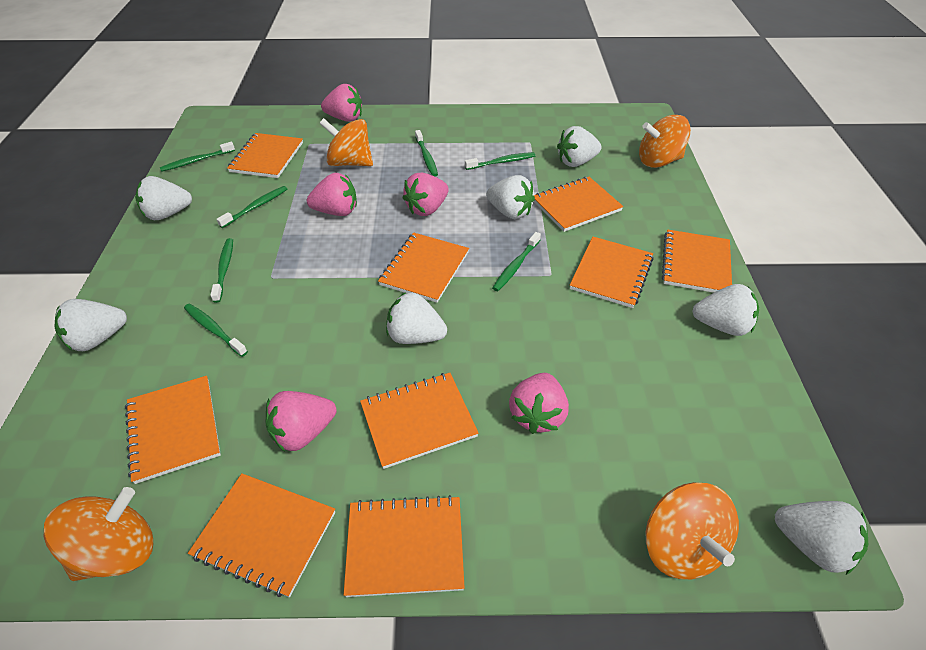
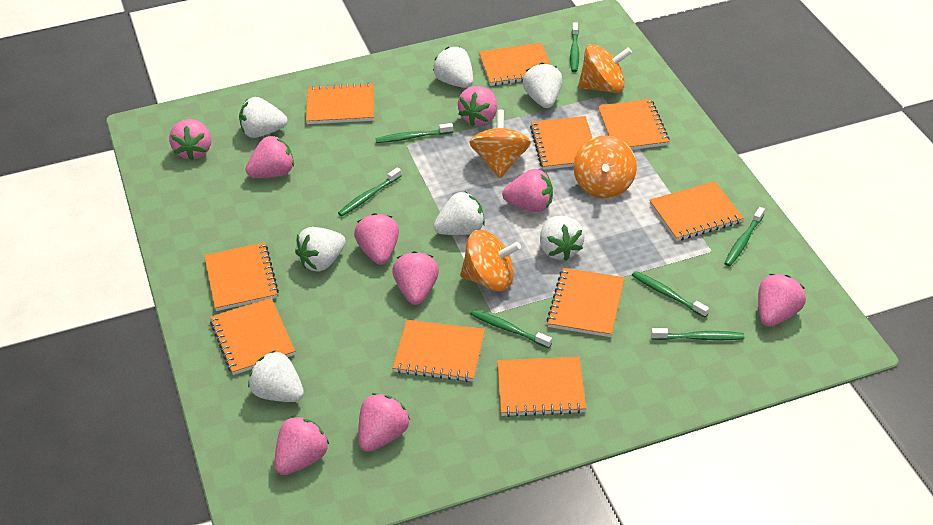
orange notebook: 9 -> 10
pink strawberry: 5 -> 9

